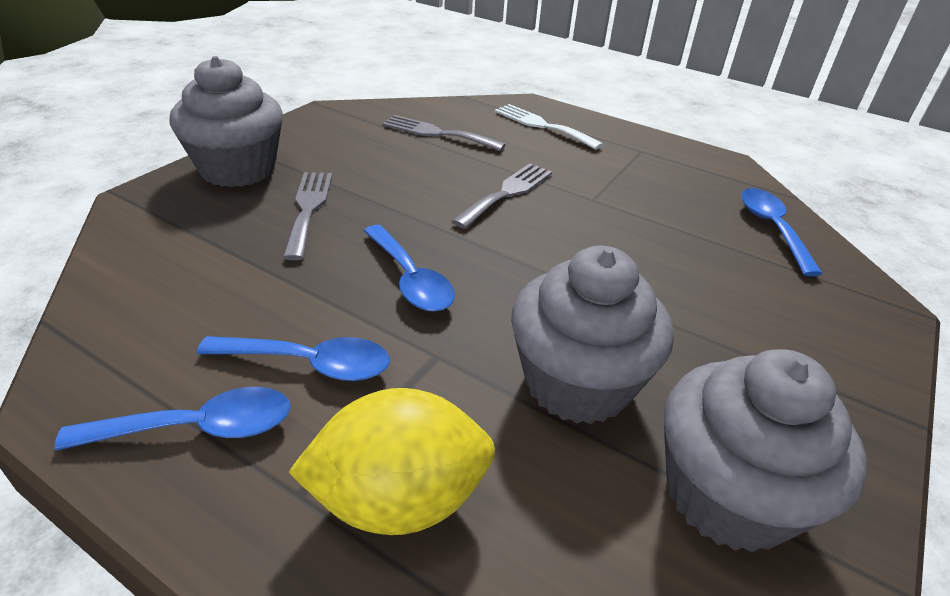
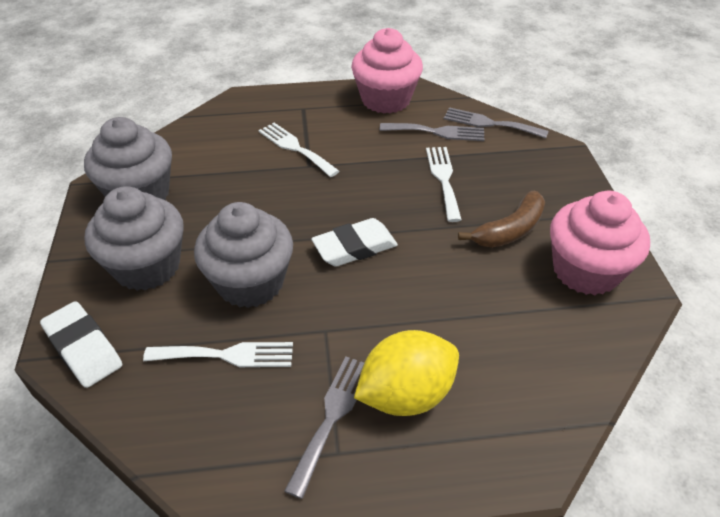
blue spoon: 4 -> 0
brown banana: 0 -> 1
pink cupcake: 0 -> 2
white eraser: 0 -> 2
white fork: 1 -> 3

